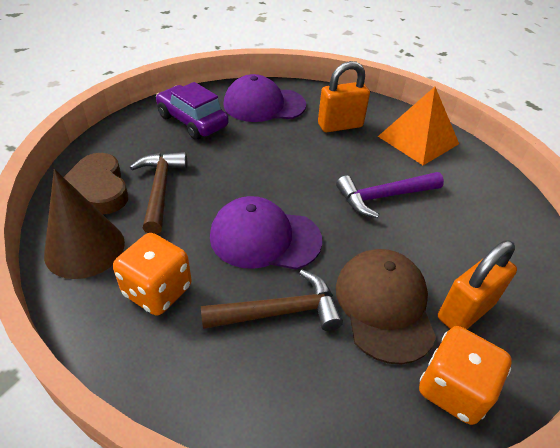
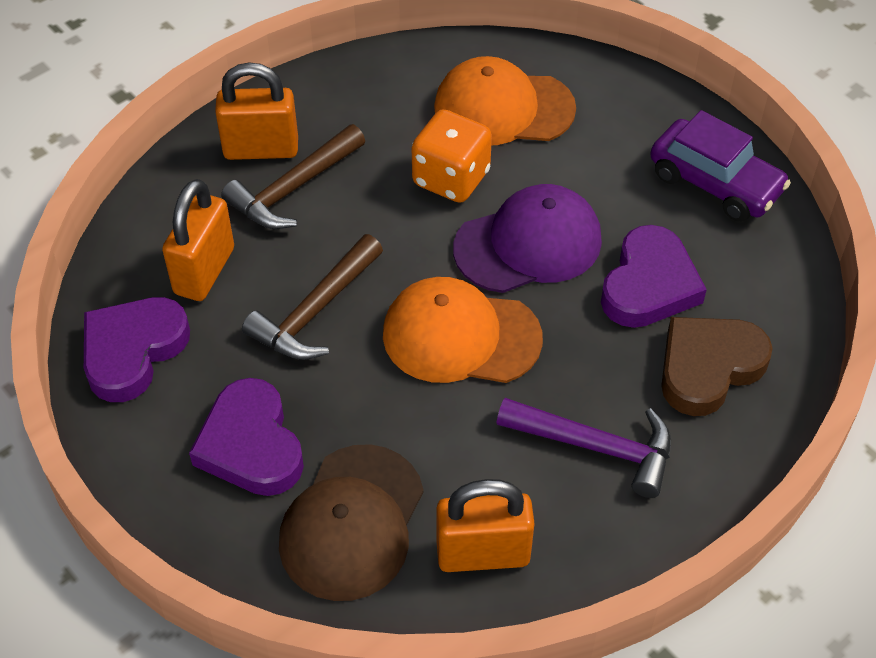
brown cone: 1 -> 0
orange cap: 0 -> 2
orange dice: 2 -> 1
orange padlock: 2 -> 3
orange pyramid: 1 -> 0
purple cap: 2 -> 1
purple heart: 0 -> 3

